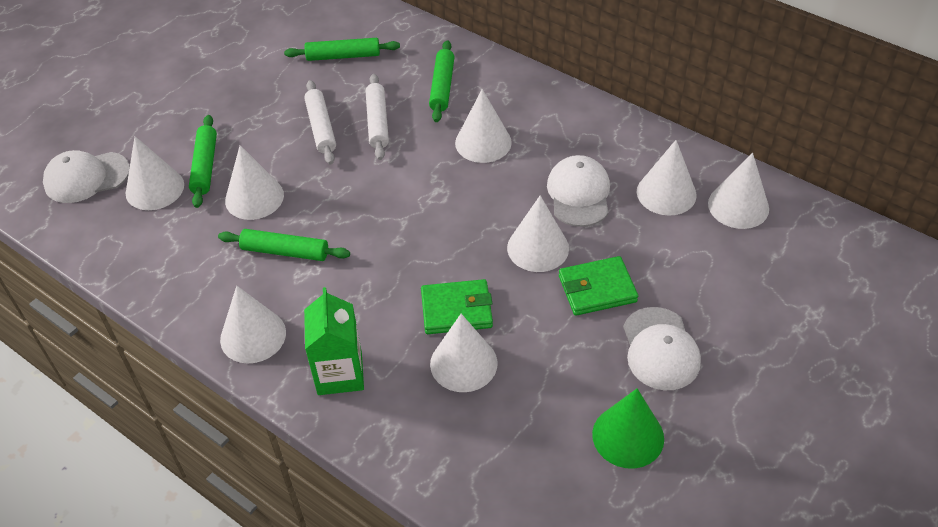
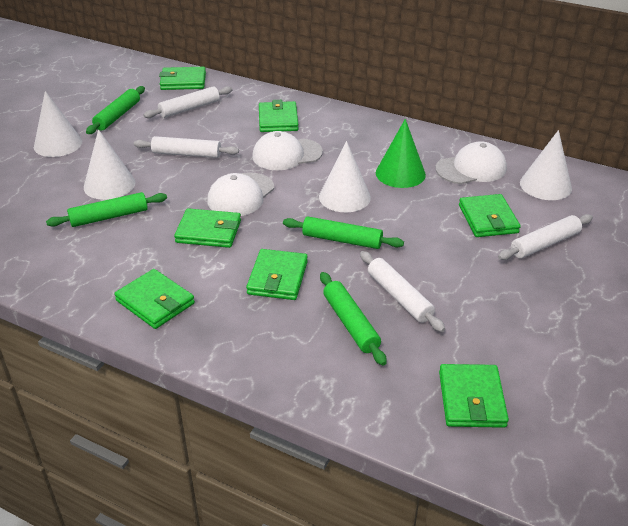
green carton: 1 -> 0
green wallet: 2 -> 7
white cone: 8 -> 4
white rolling pin: 2 -> 4

